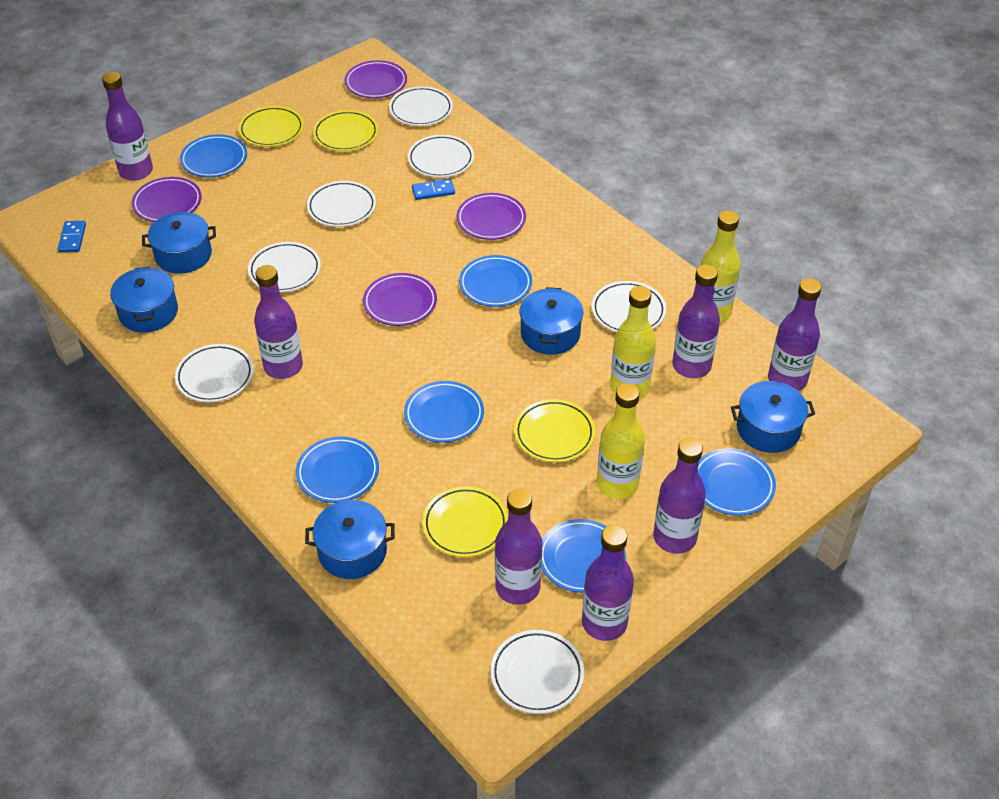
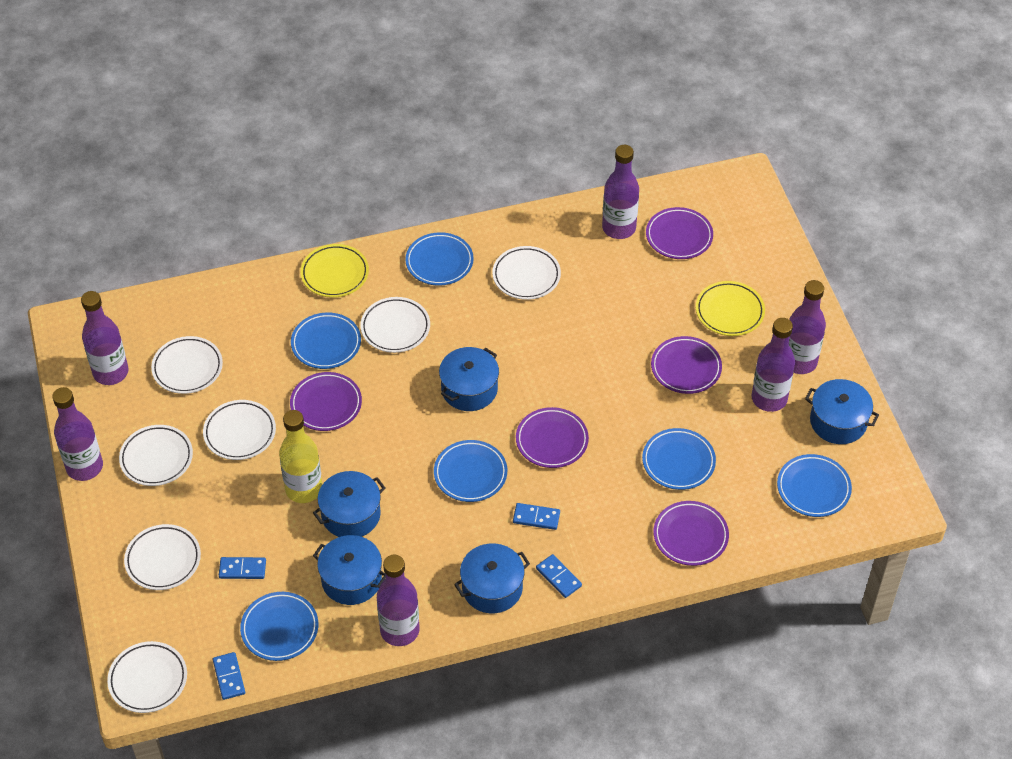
blue domino: 2 -> 4
purple bottle: 7 -> 6
purple plate: 4 -> 5
yellow bottle: 3 -> 1
yellow plate: 4 -> 2

